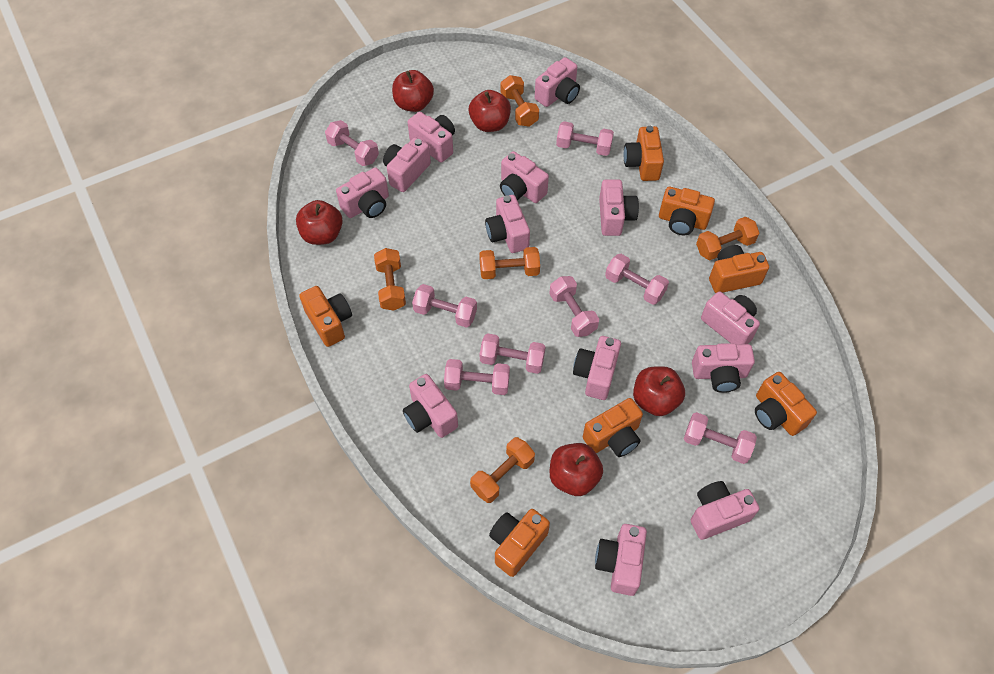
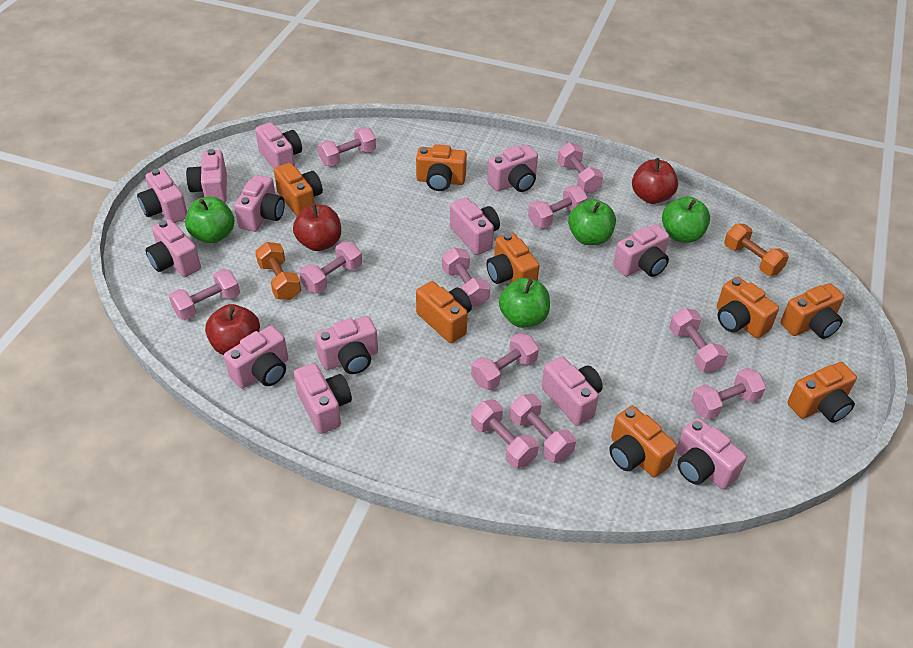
green apple: 0 -> 4
orange camera: 7 -> 8
orange dumbbell: 5 -> 2
pink dumbbell: 8 -> 11
red apple: 5 -> 3

